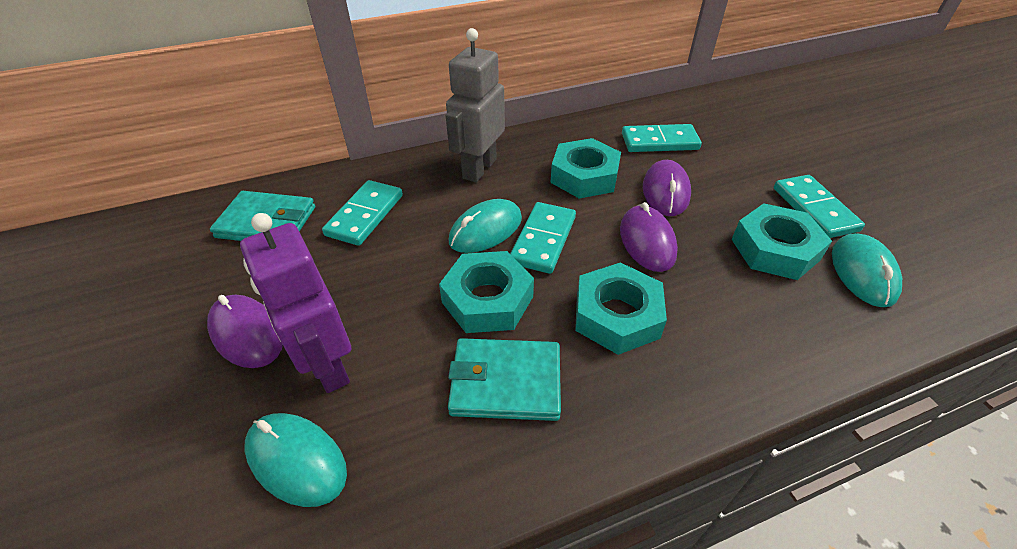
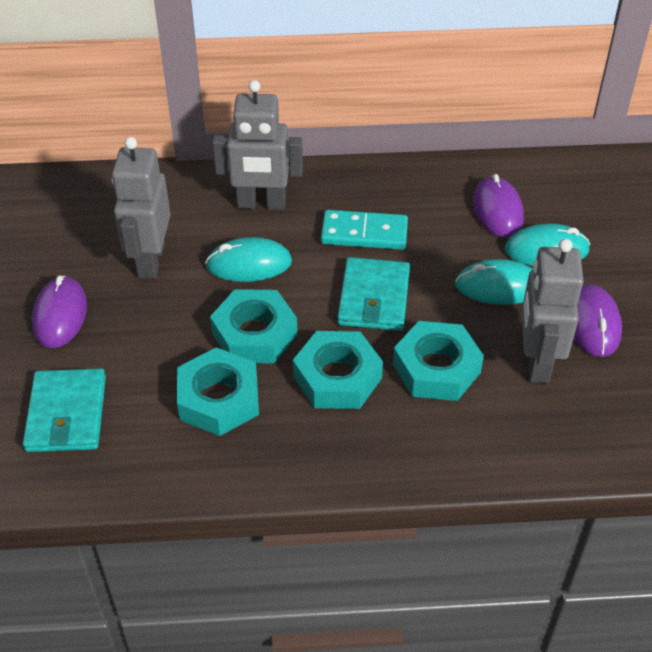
grey robot: 1 -> 3
purple robot: 1 -> 0
turquoise domino: 4 -> 1

